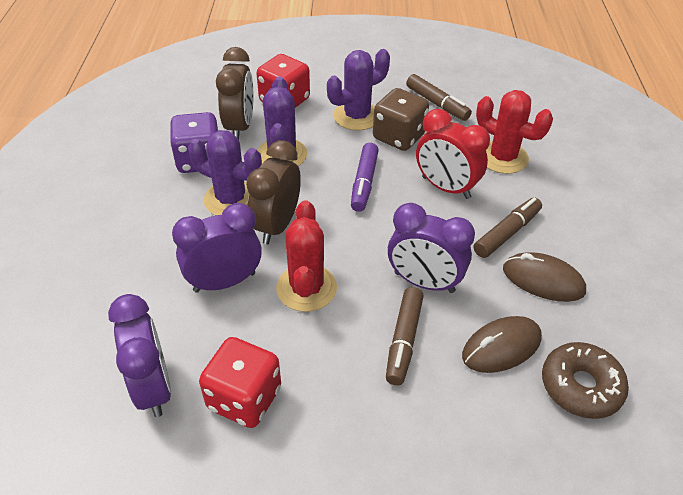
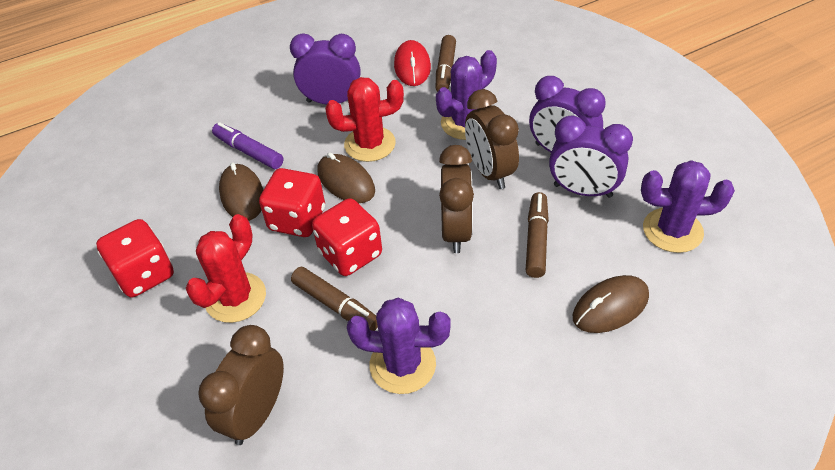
brown clock: 2 -> 3
brown dice: 1 -> 0
brown donut: 1 -> 0
brown mouse: 2 -> 3
purple dice: 1 -> 0
red clock: 1 -> 0
red dice: 2 -> 3
red mouse: 0 -> 1

